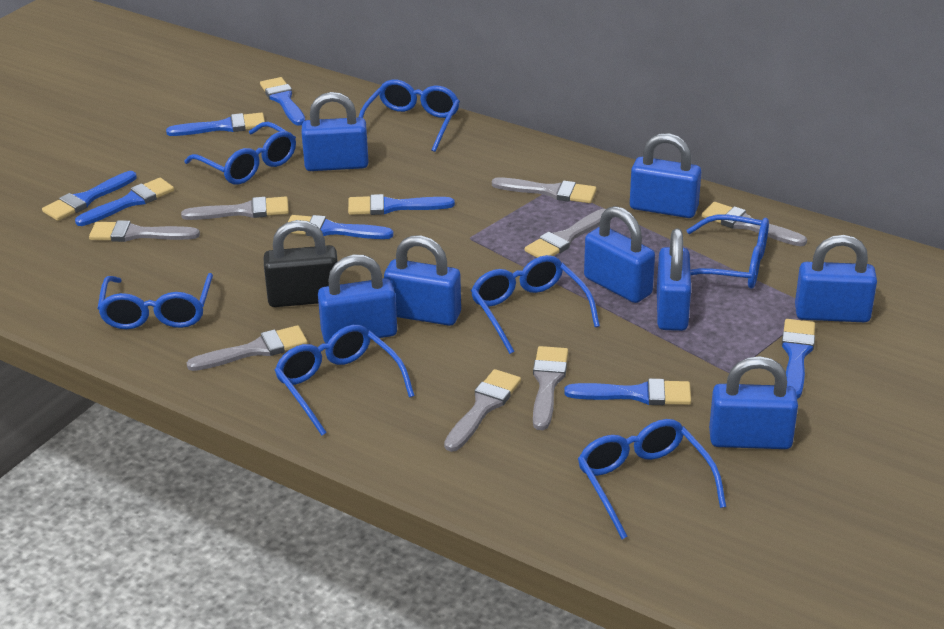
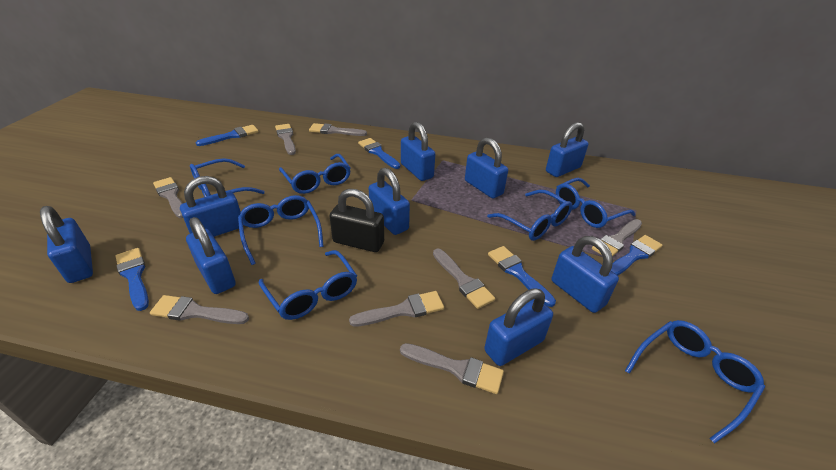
blue brush: 8 -> 5
blue padlock: 8 -> 9

